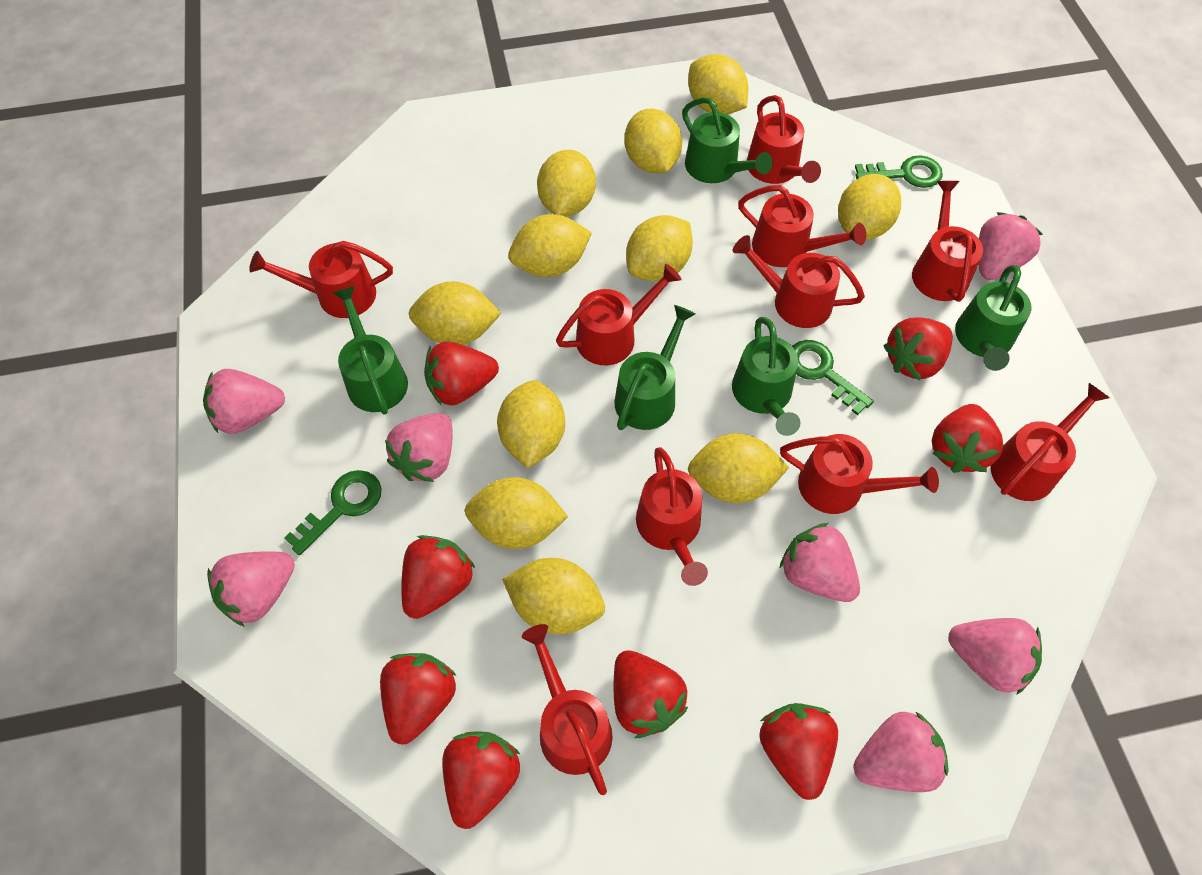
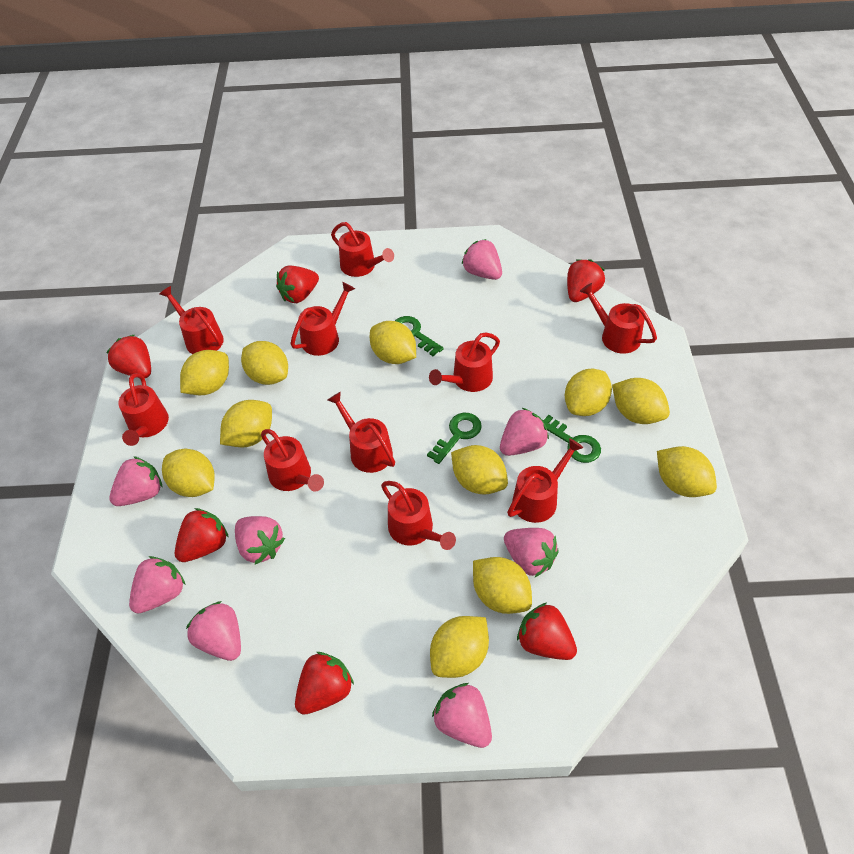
green watering can: 5 -> 0
pink strawberry: 7 -> 8
red strawberry: 8 -> 6

